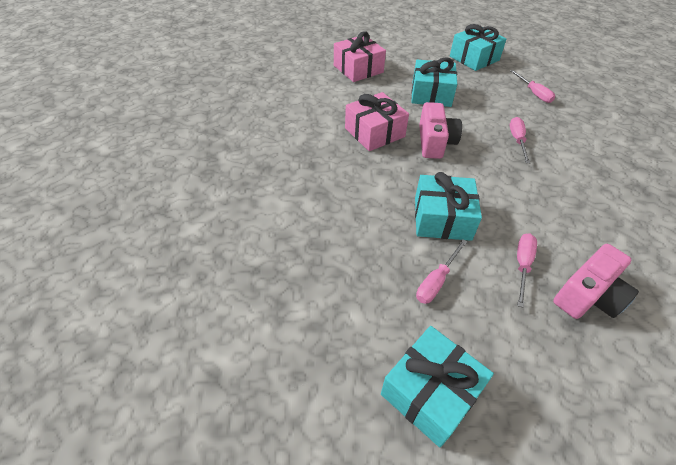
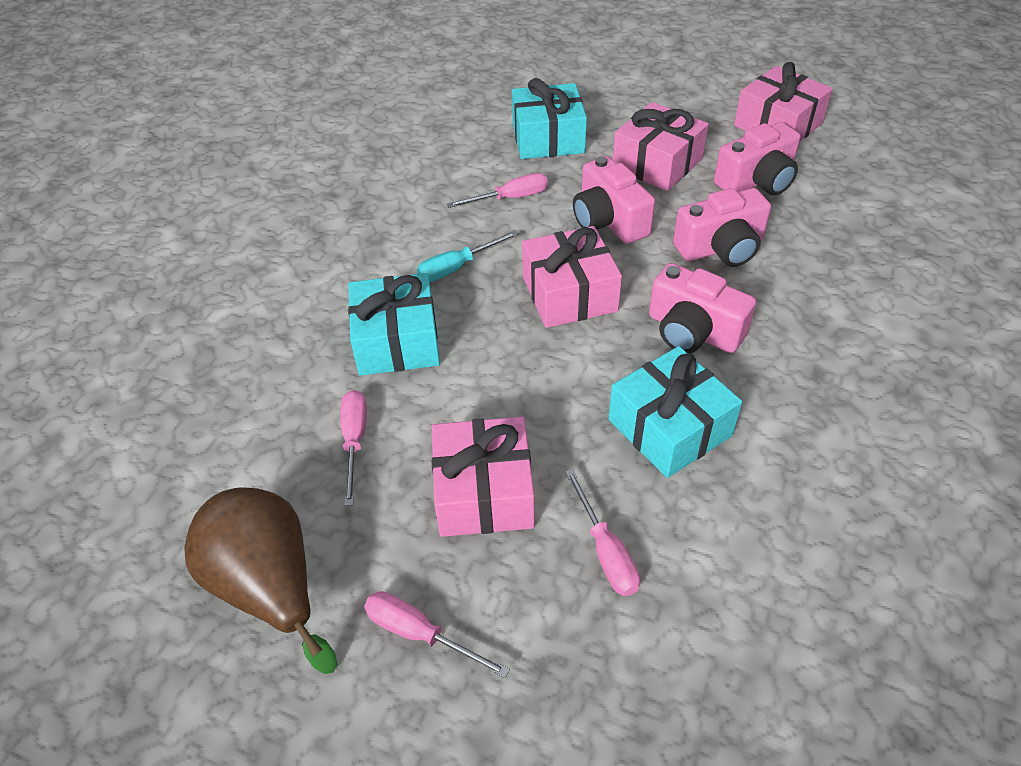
brown pear: 0 -> 1
pink camera: 2 -> 4
pink gift: 2 -> 4
turquoise gift: 4 -> 3
turquoise screwdriver: 0 -> 1

